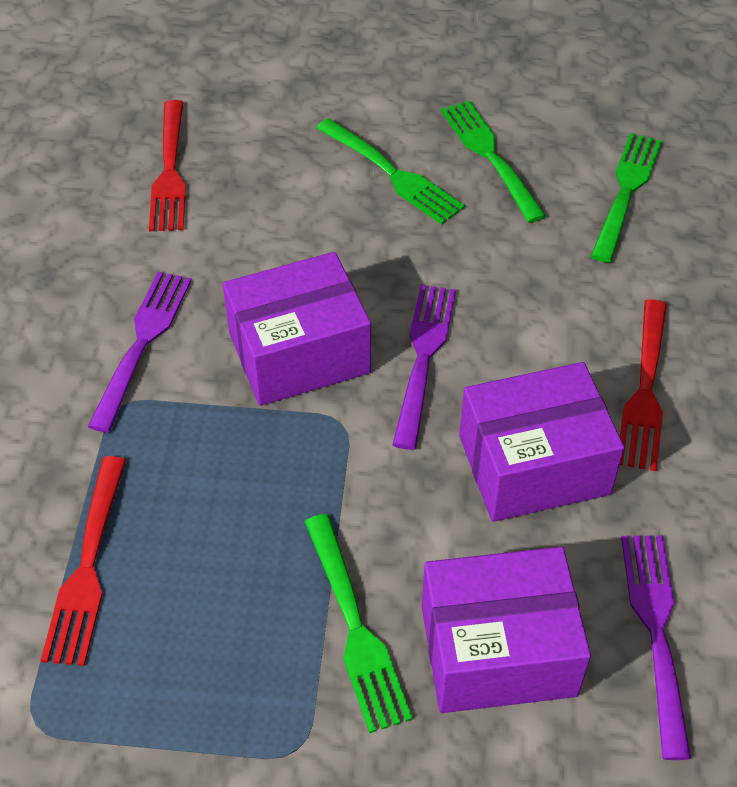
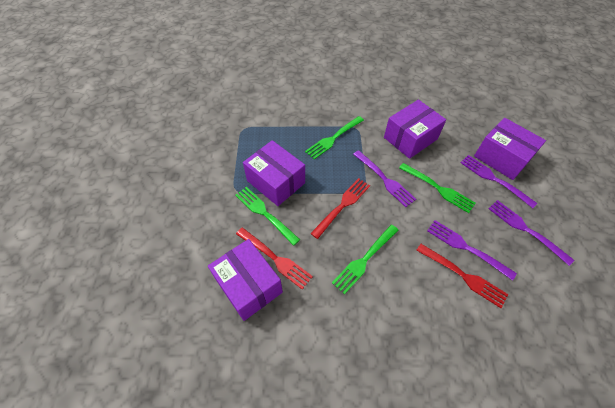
purple box: 3 -> 4
purple fork: 3 -> 4

